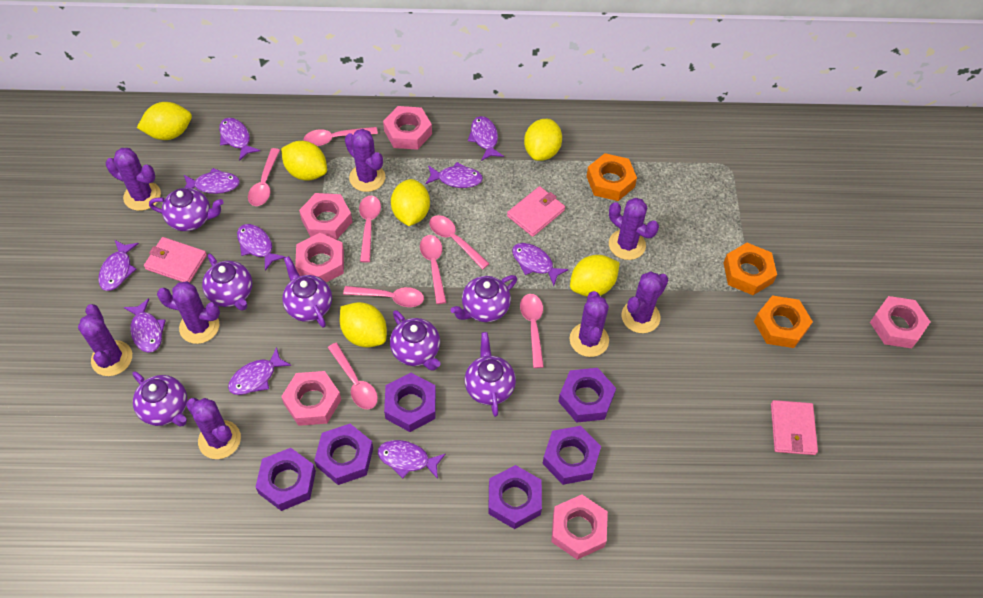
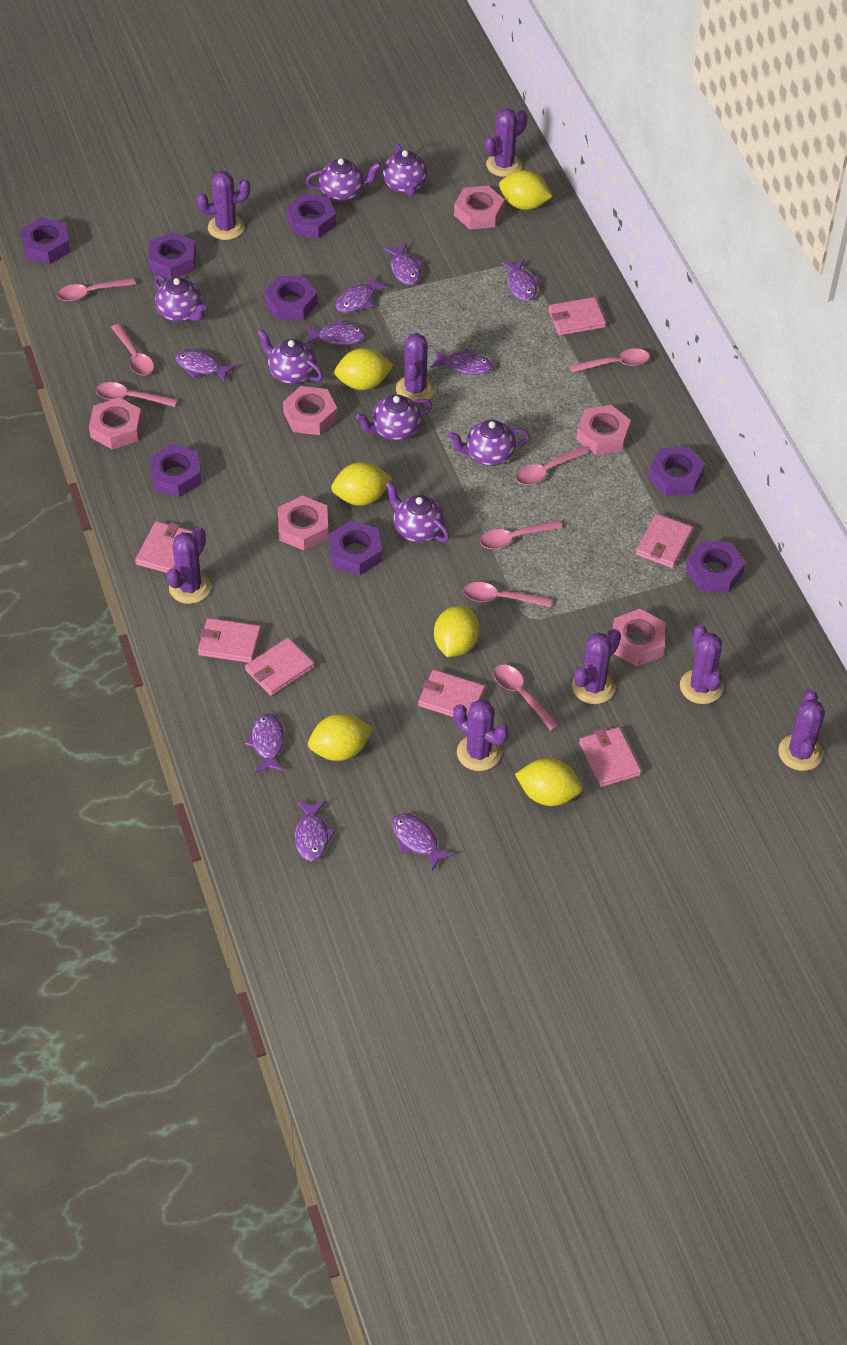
orange nut: 3 -> 0
pink wallet: 3 -> 7
purple fish: 10 -> 9
purple nut: 6 -> 8

